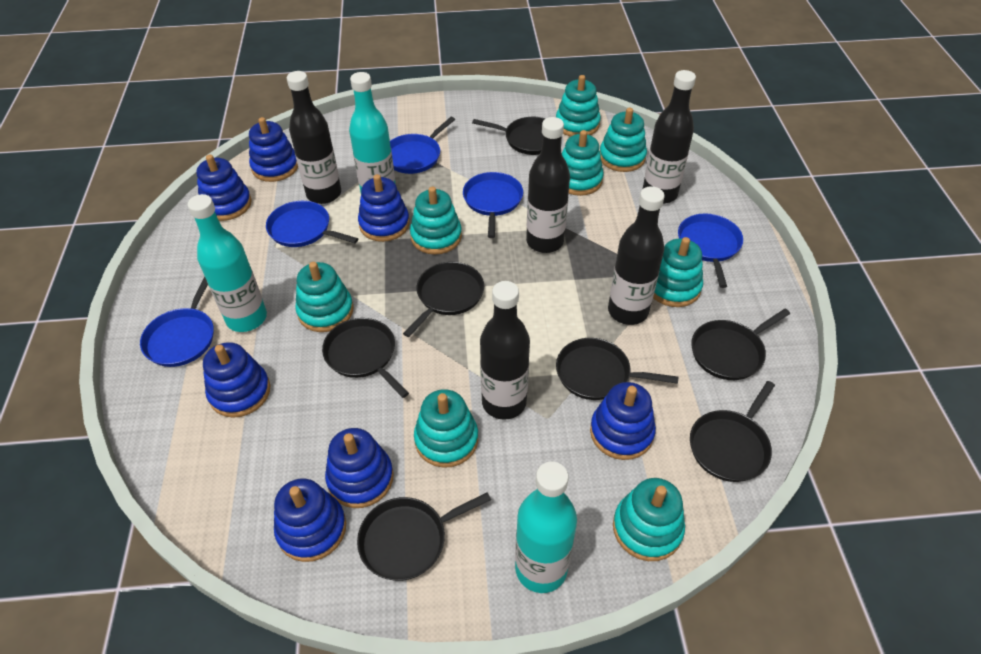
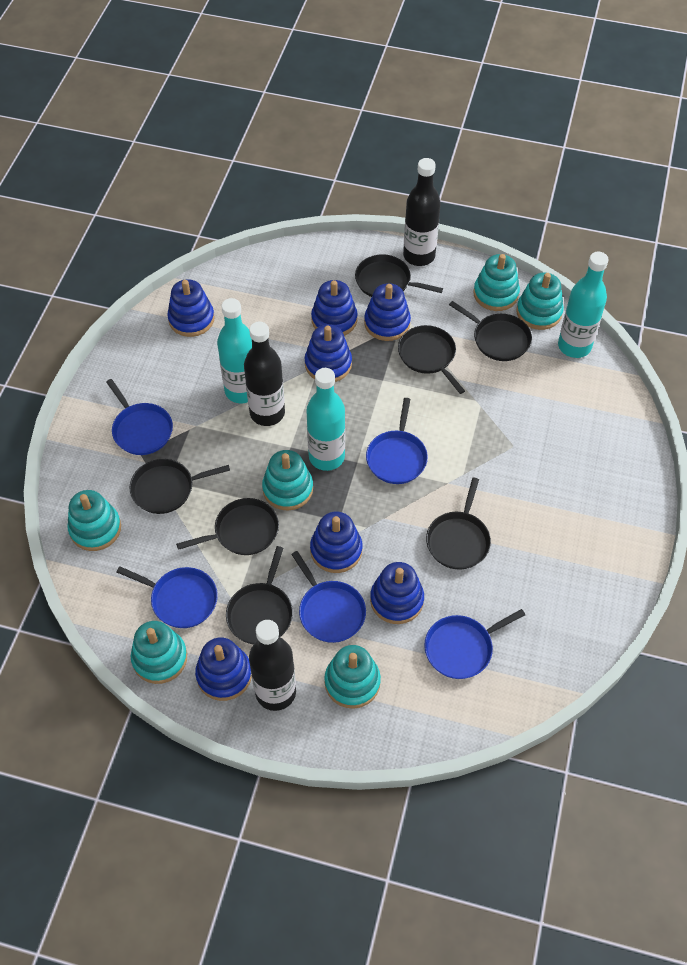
black bottle: 5 -> 3
turquoise stacking toy: 8 -> 6

